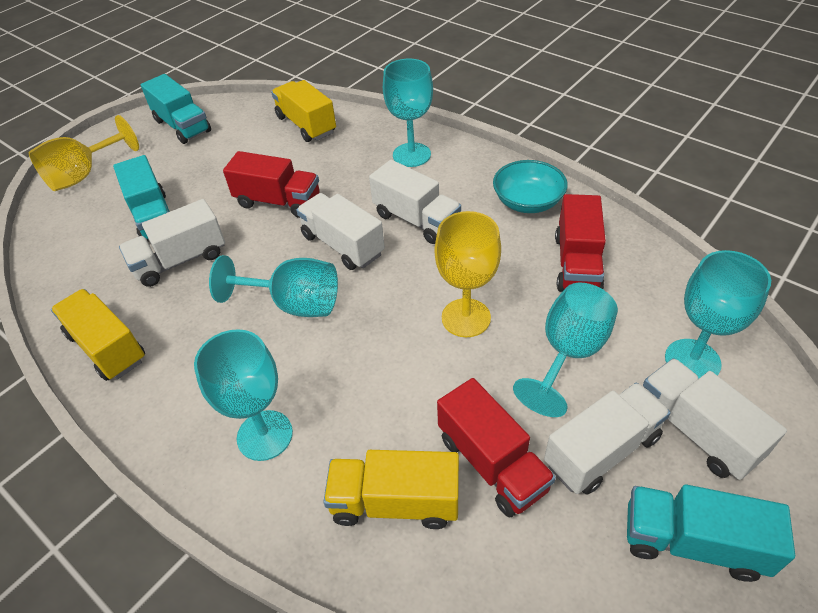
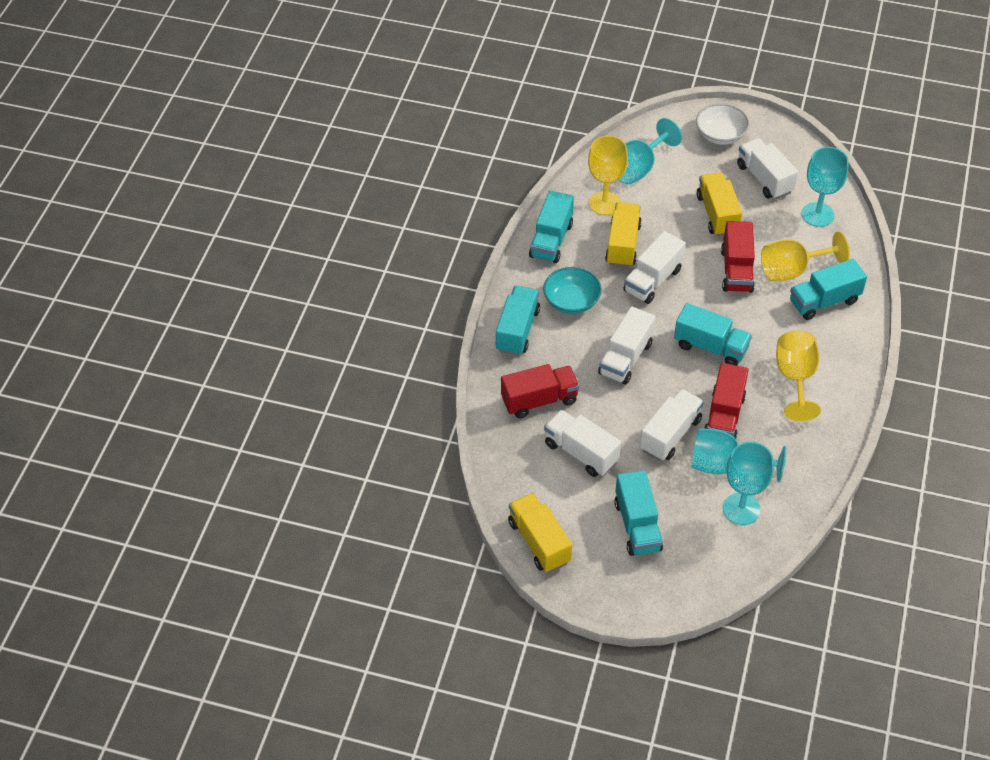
turquoise goblet: 5 -> 4
turquoise truck: 3 -> 5
white bowl: 0 -> 1
yellow goblet: 2 -> 3

